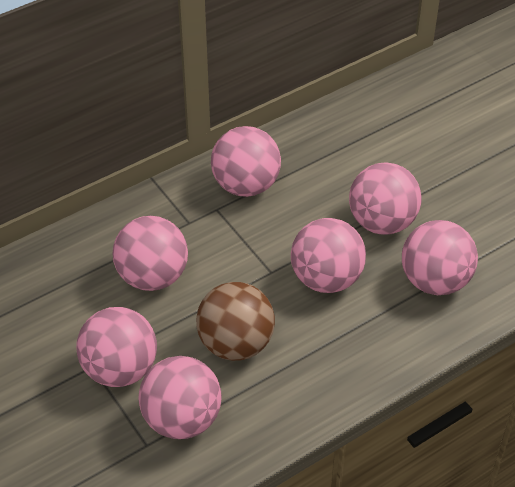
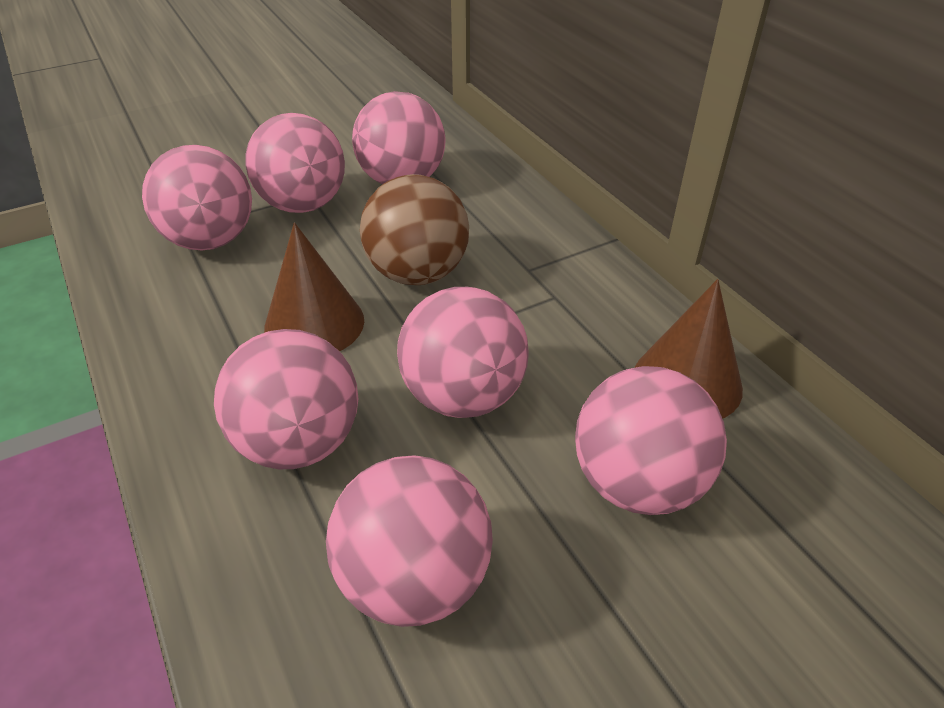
brown cone: 0 -> 2

